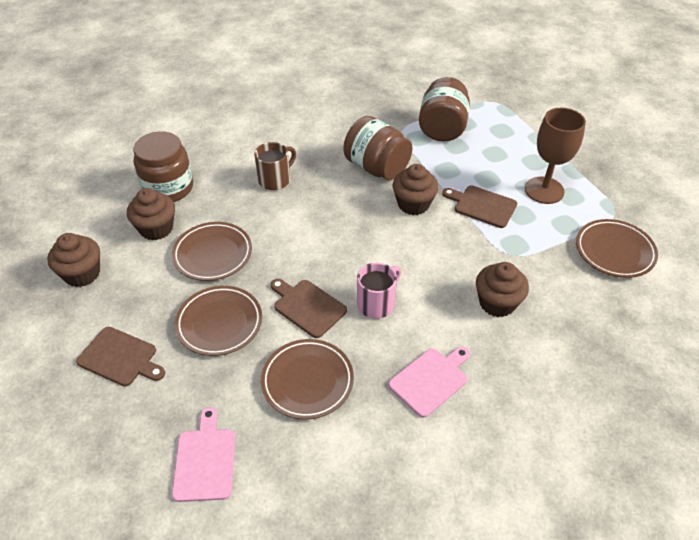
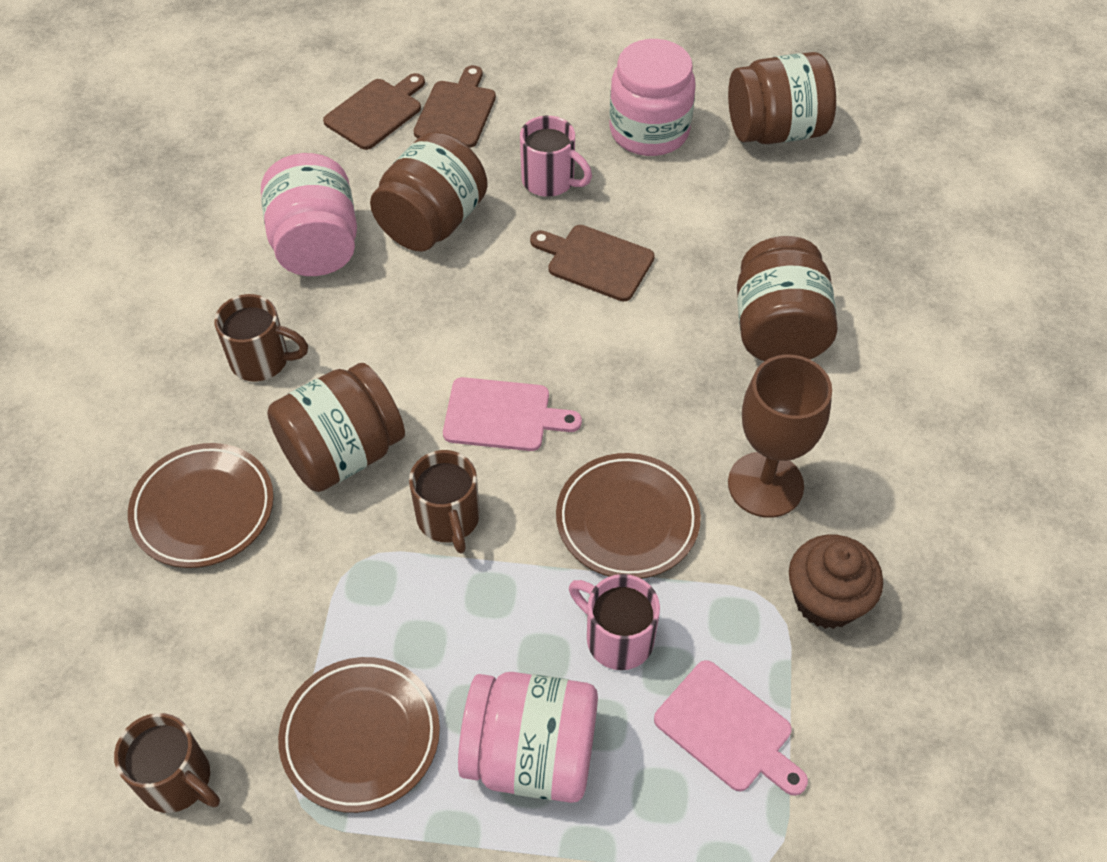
brown cupcake: 4 -> 1
brown jar: 3 -> 4
brown mug: 1 -> 3
brown plate: 4 -> 3
pink jar: 0 -> 3
pink mug: 1 -> 2

